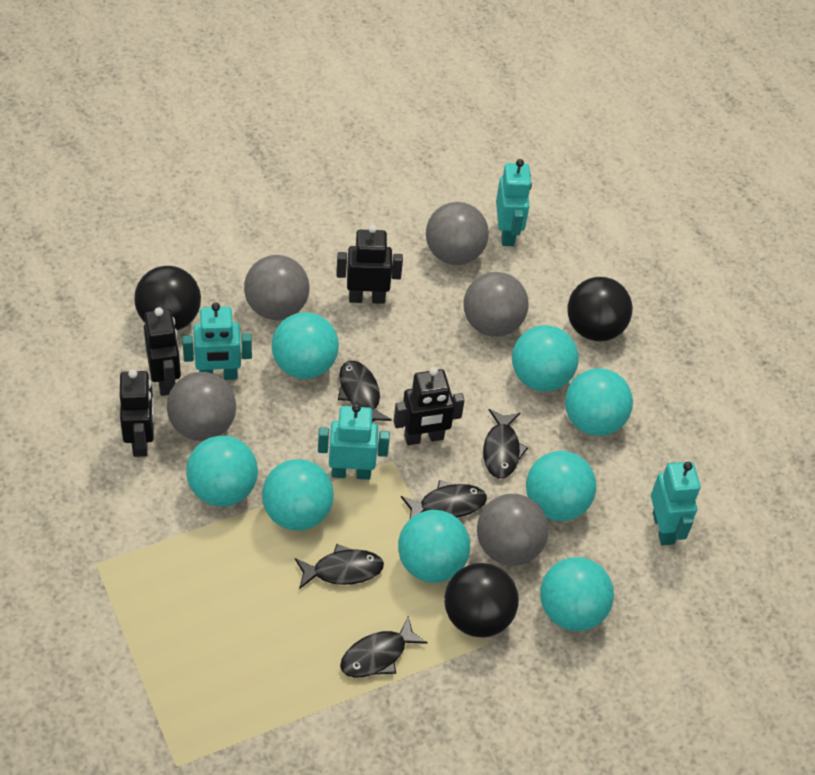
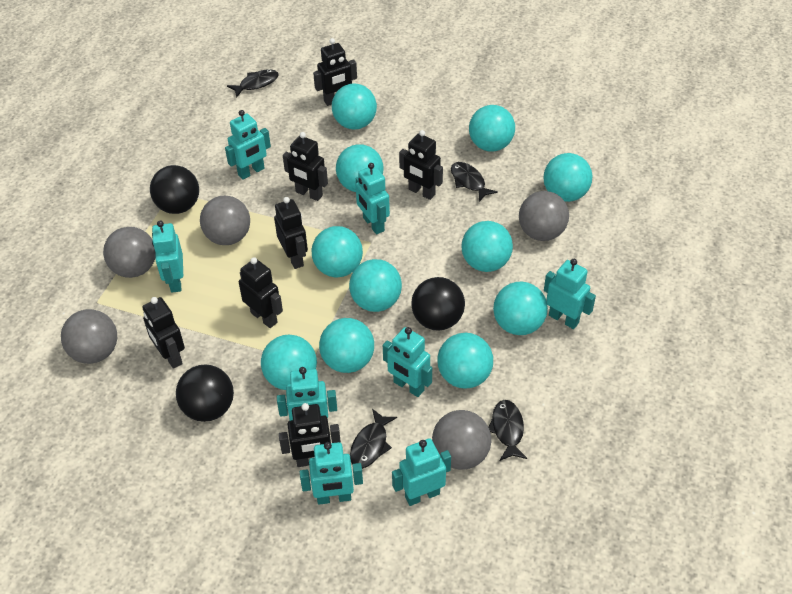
black fish: 5 -> 4
black robot: 4 -> 7
turquoise ball: 8 -> 11
turquoise robot: 4 -> 8

